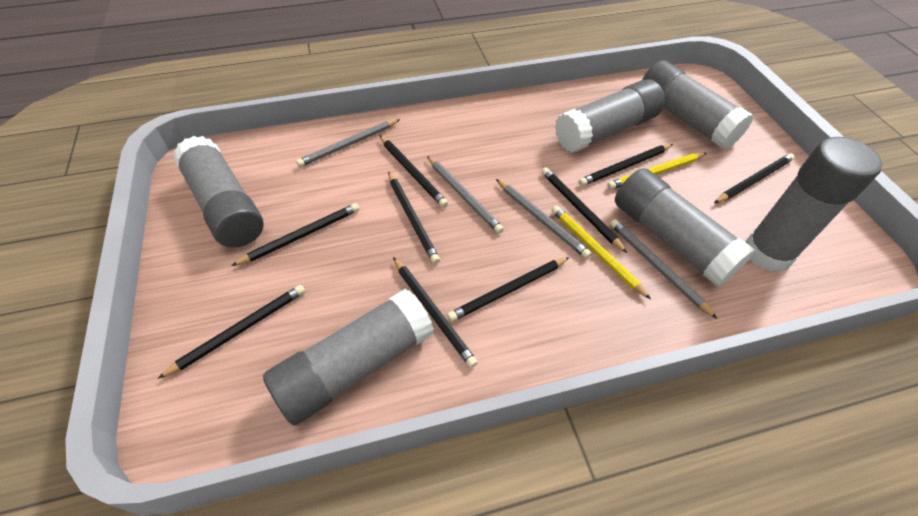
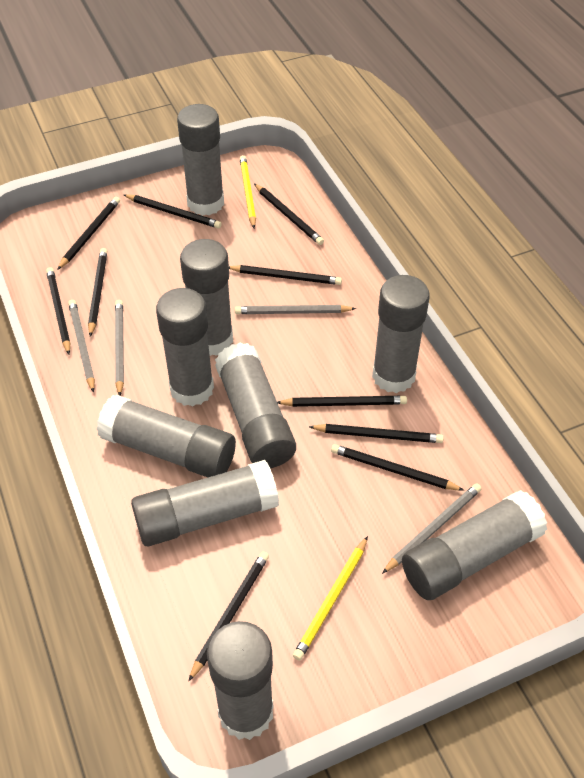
black pencil: 9 -> 10
grey glue stick: 6 -> 9

